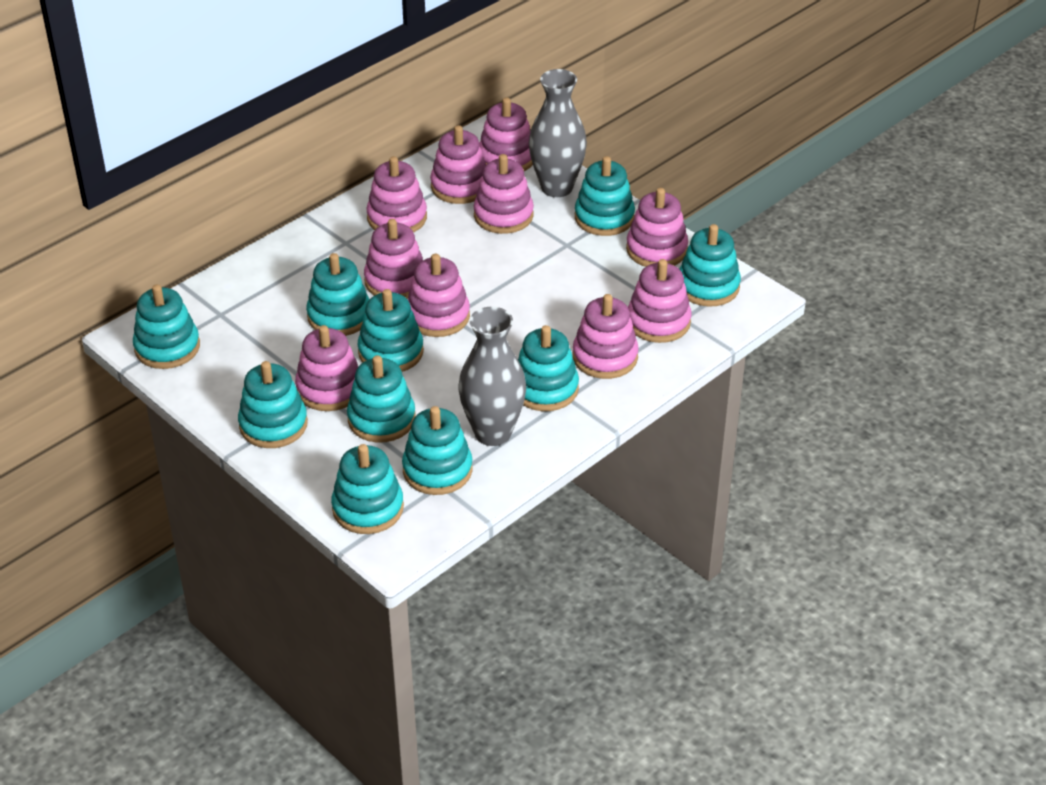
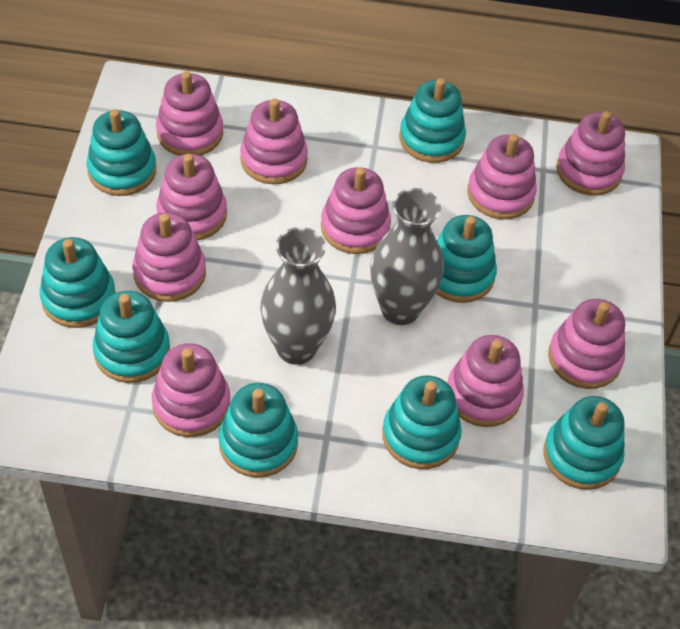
turquoise stacking toy: 10 -> 8

